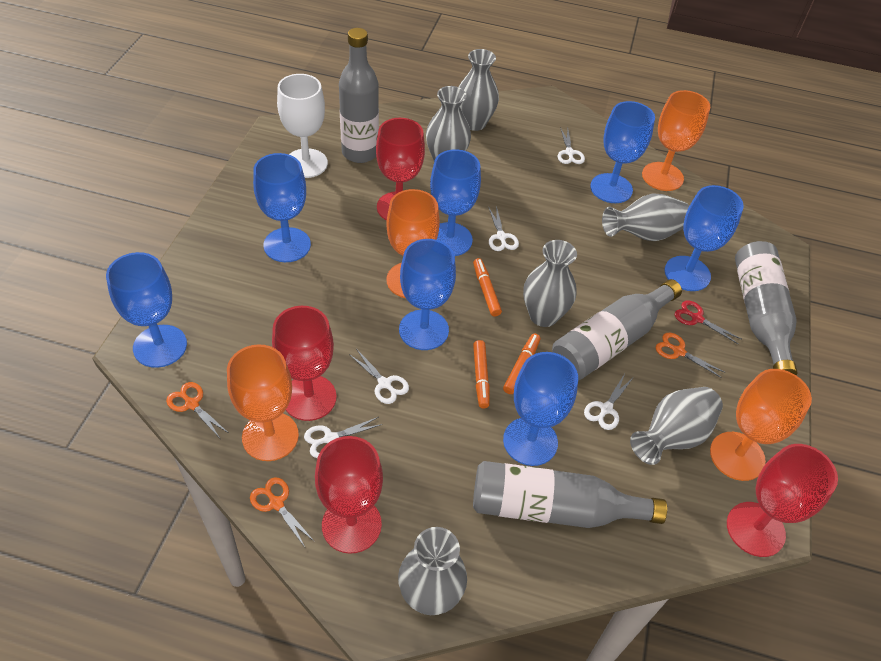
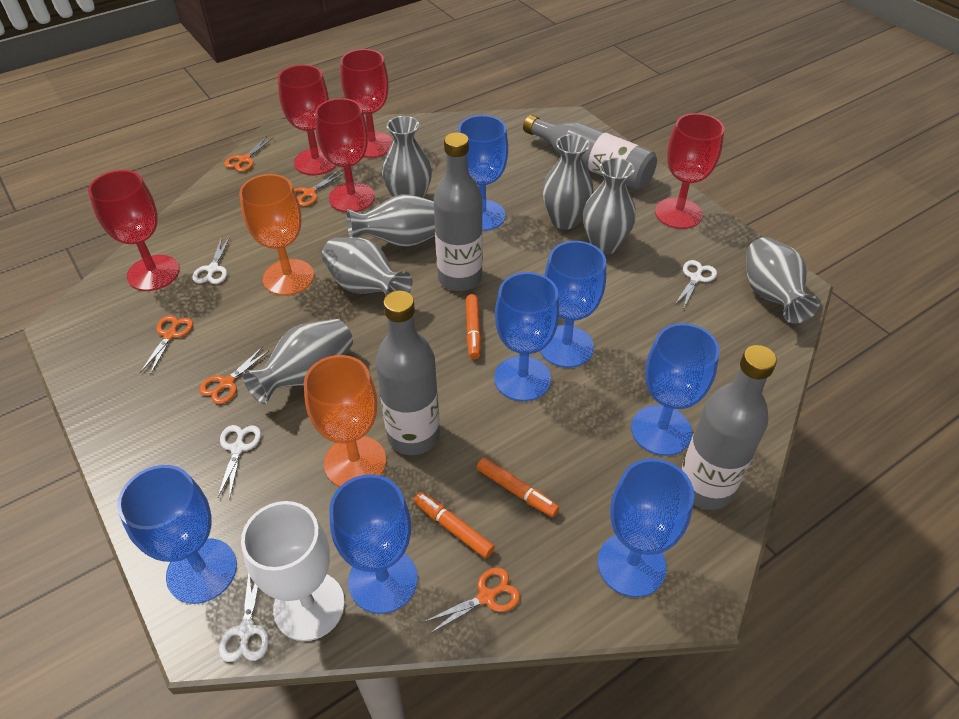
grey vase: 6 -> 7
orange goblet: 4 -> 2
orange scissors: 3 -> 5
red goblet: 4 -> 5
red scissors: 1 -> 0
white scissors: 5 -> 4

